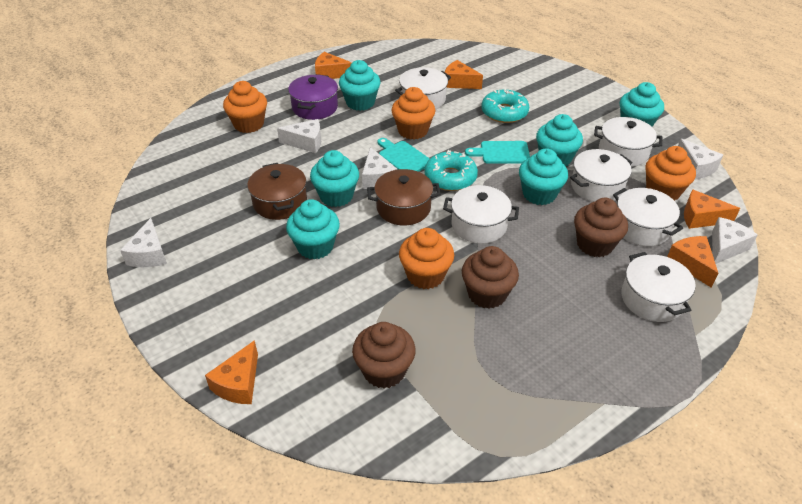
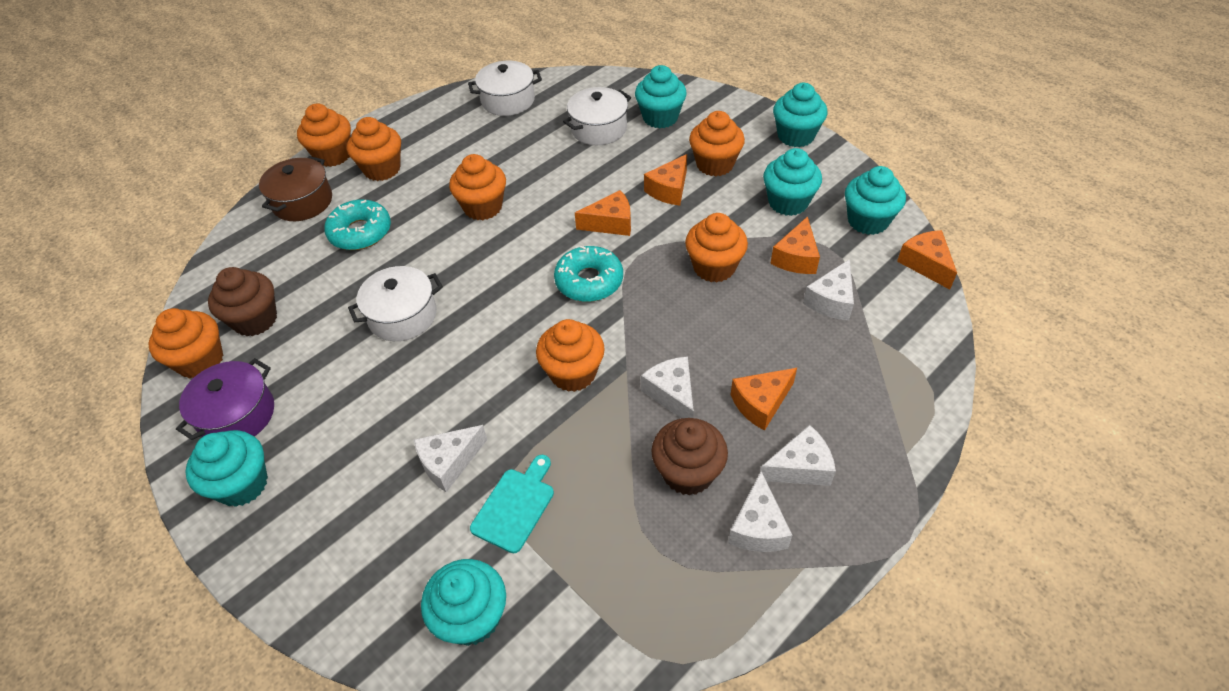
brown cupcake: 3 -> 2
brown pot: 2 -> 1
orange cupcake: 4 -> 7
turquoise cutting board: 2 -> 1
white pot: 6 -> 3

